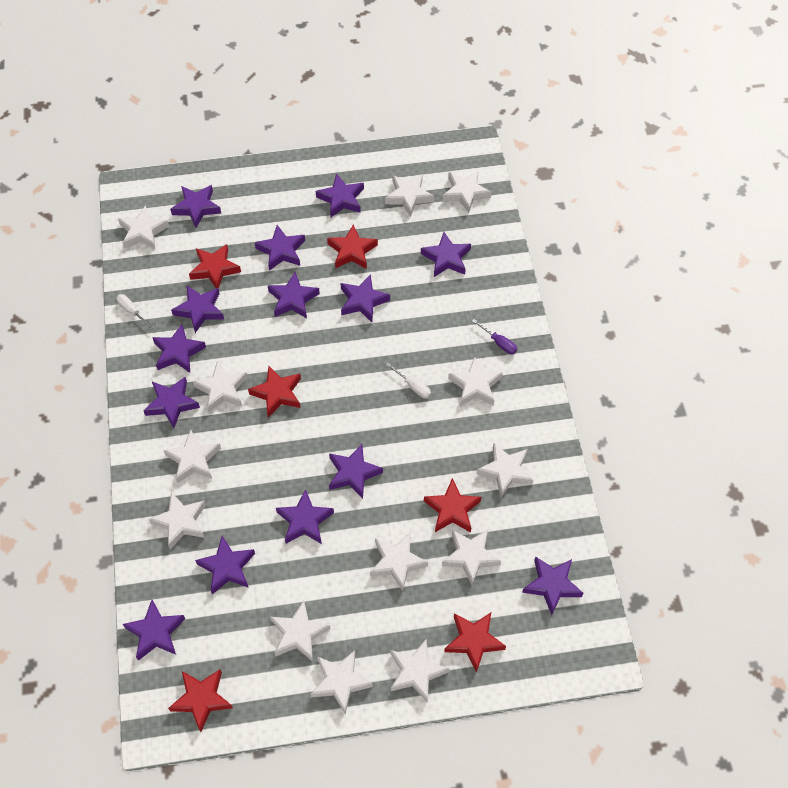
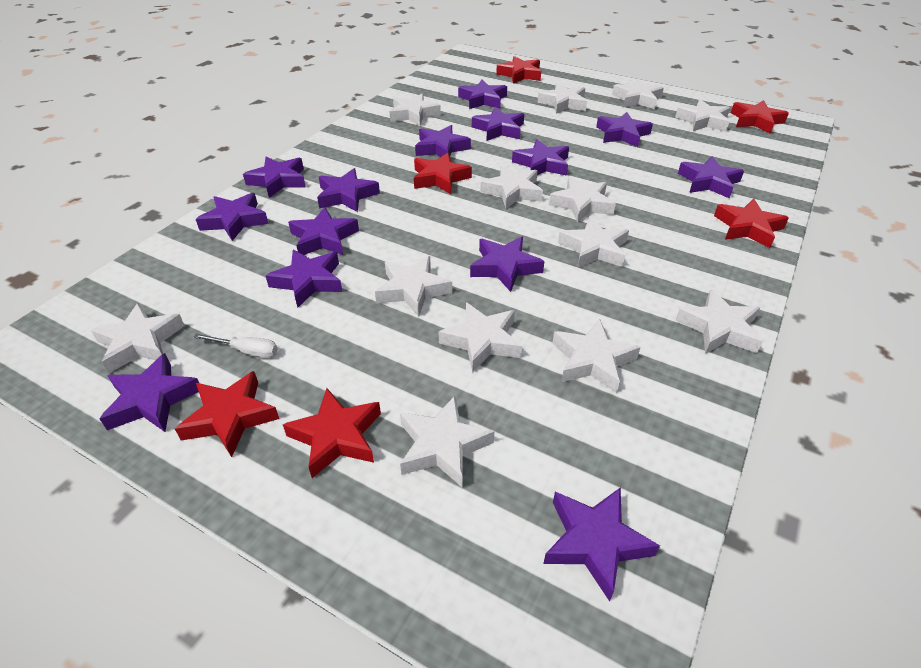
purple screwdriver: 1 -> 0
white screwdriver: 2 -> 1

